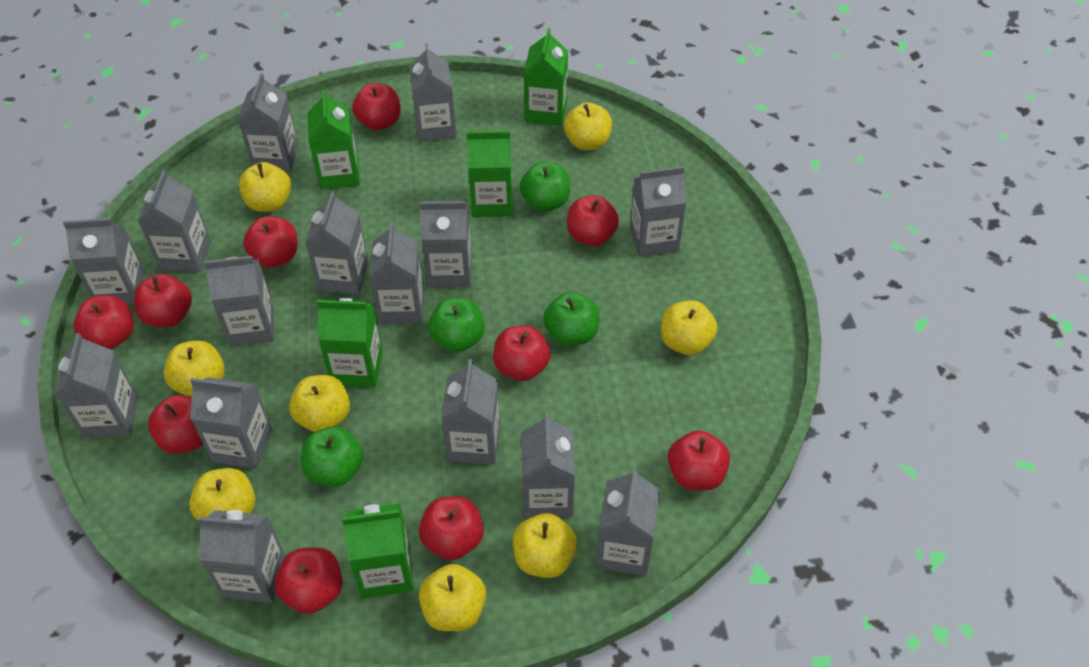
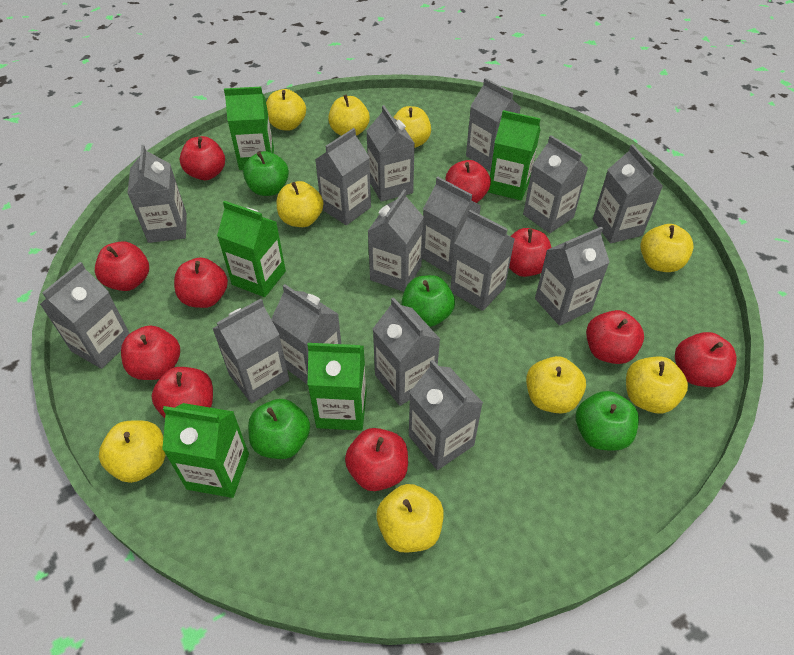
yellow apple: 8 -> 9

